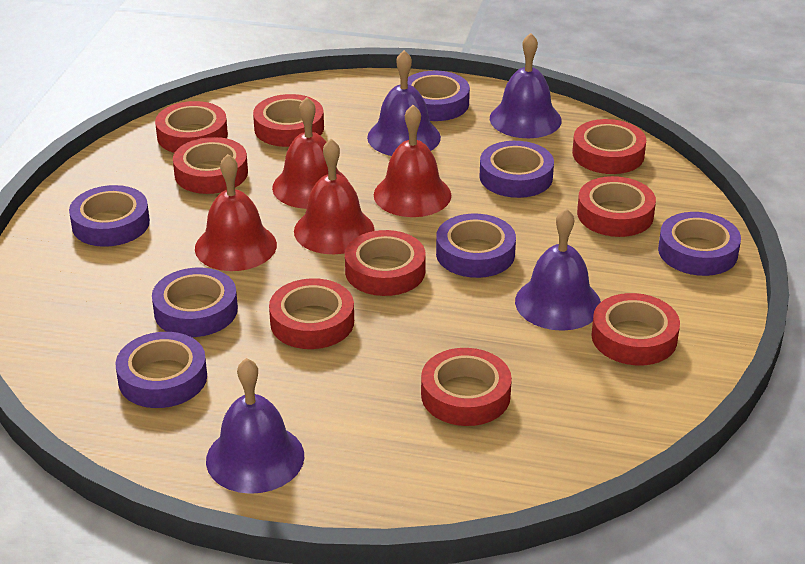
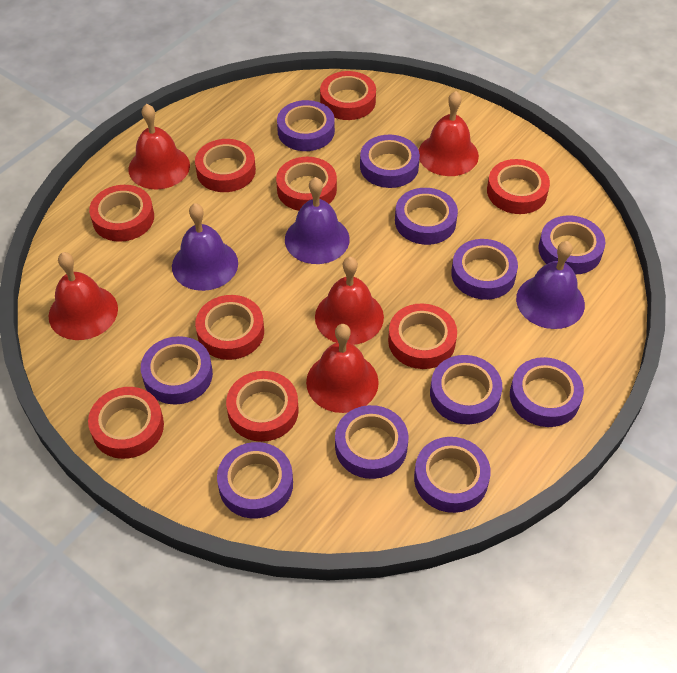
purple bell: 4 -> 3
purple tape: 7 -> 11
red bell: 4 -> 5

